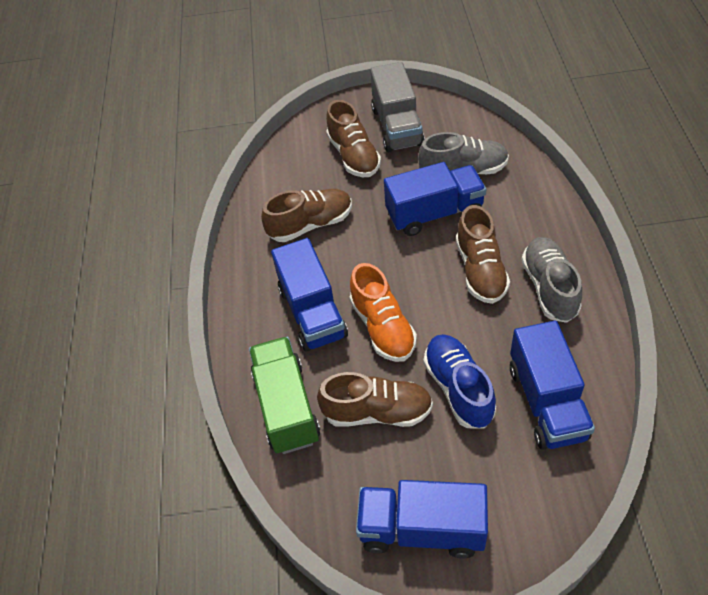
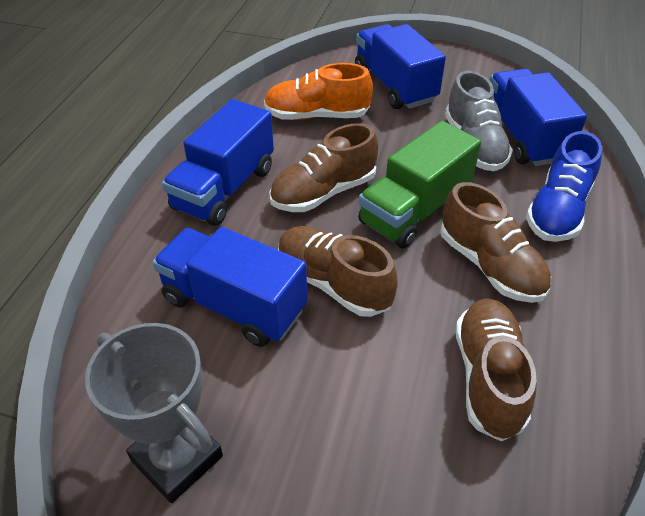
grey shoe: 2 -> 1
grey trophy: 0 -> 1
grey truck: 1 -> 0

